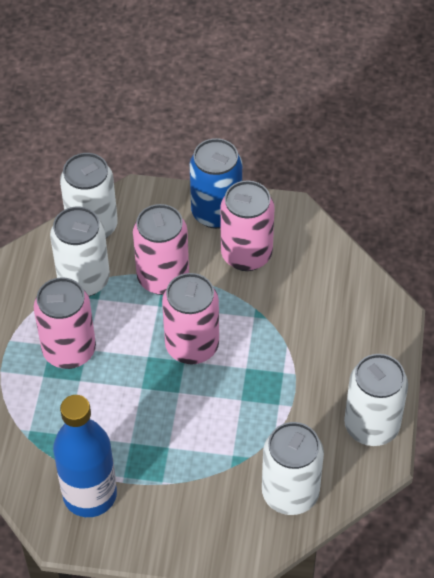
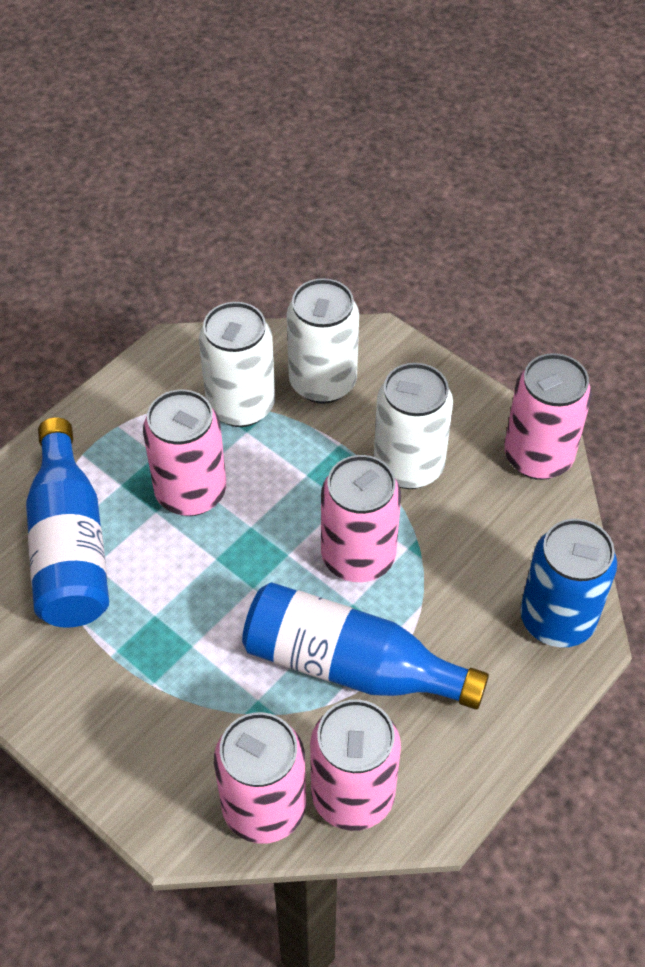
blue bottle: 1 -> 2
pink can: 4 -> 5
white can: 4 -> 3

